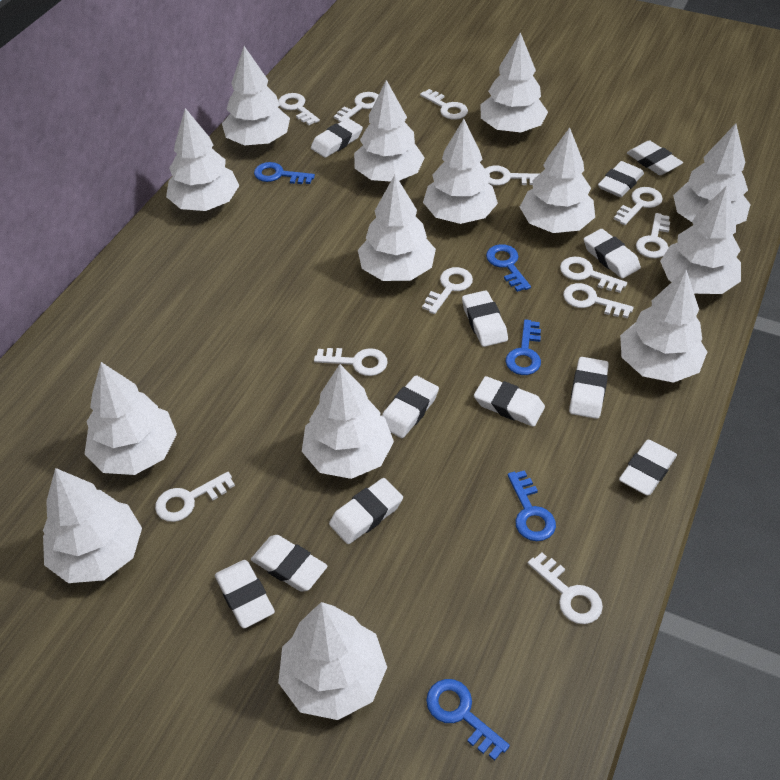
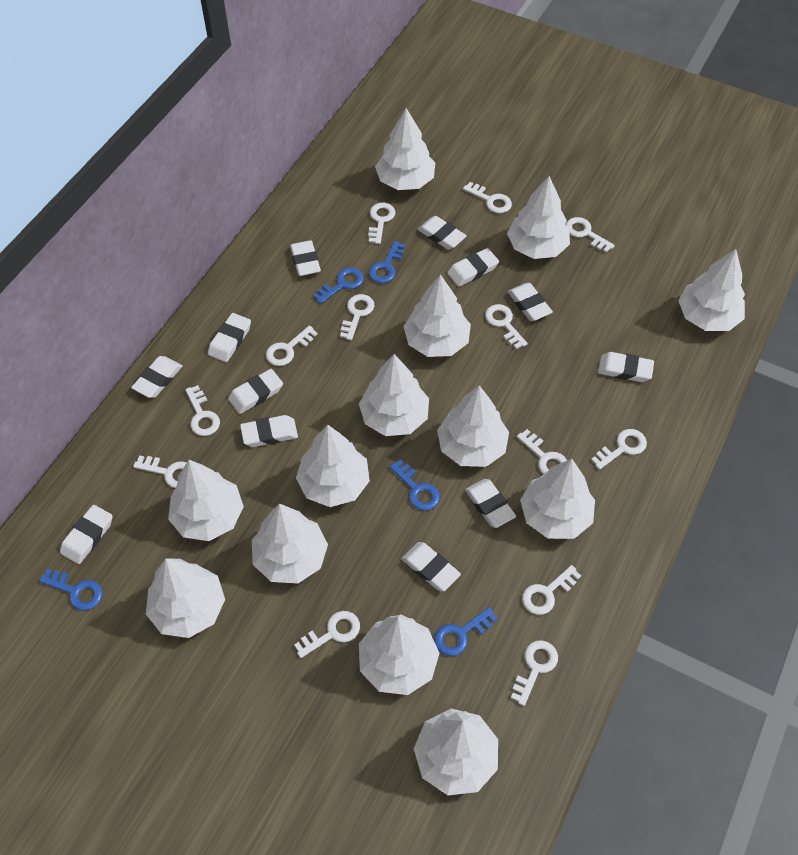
white key: 12 -> 13
white tree: 14 -> 13

